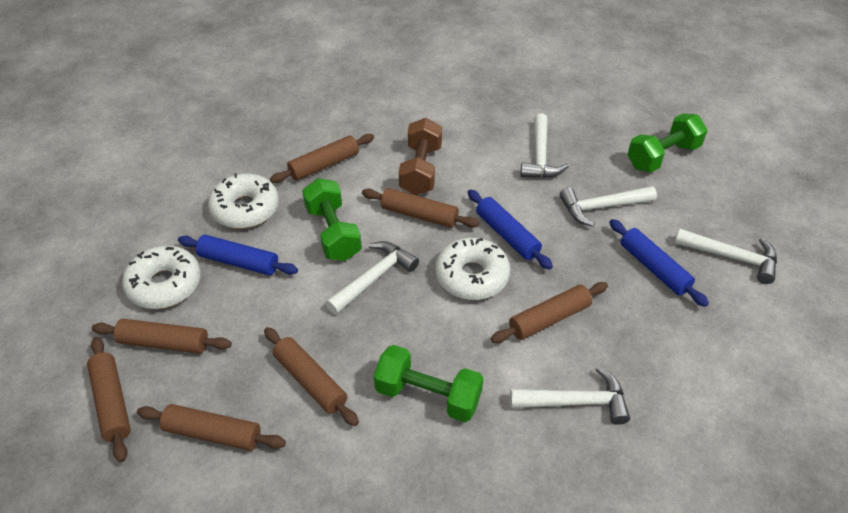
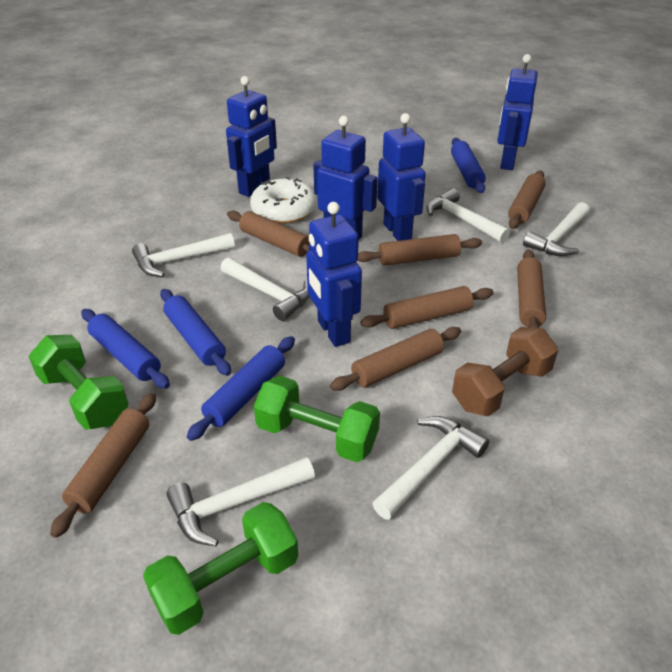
blue robot: 0 -> 5
blue rolling pin: 3 -> 4
white donut: 3 -> 1
white hammer: 5 -> 6

